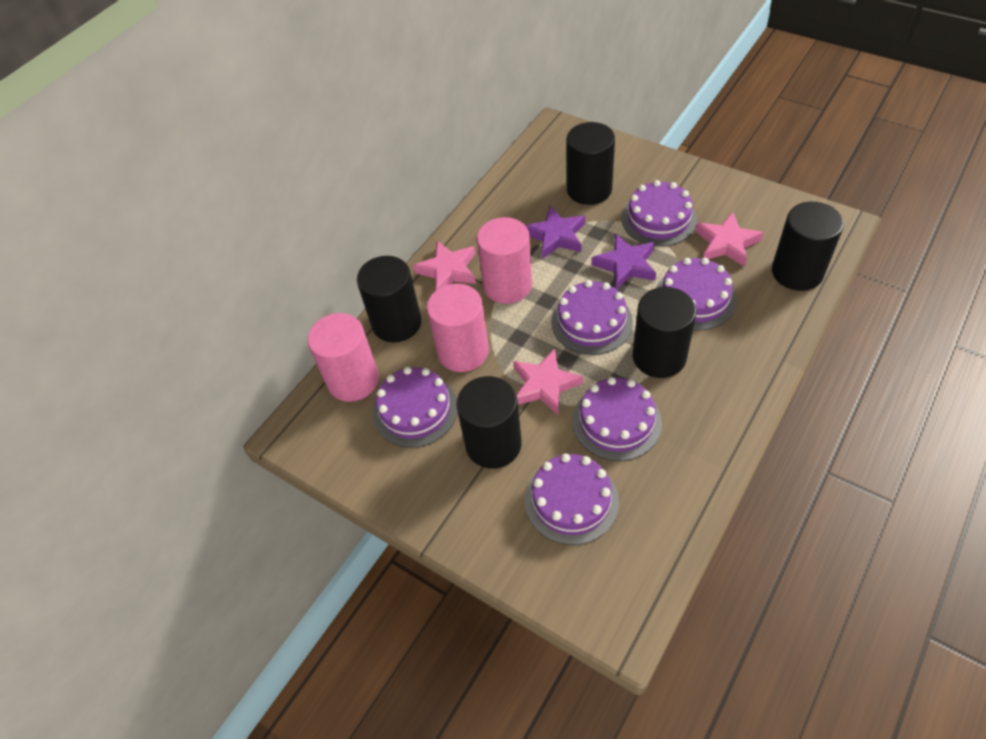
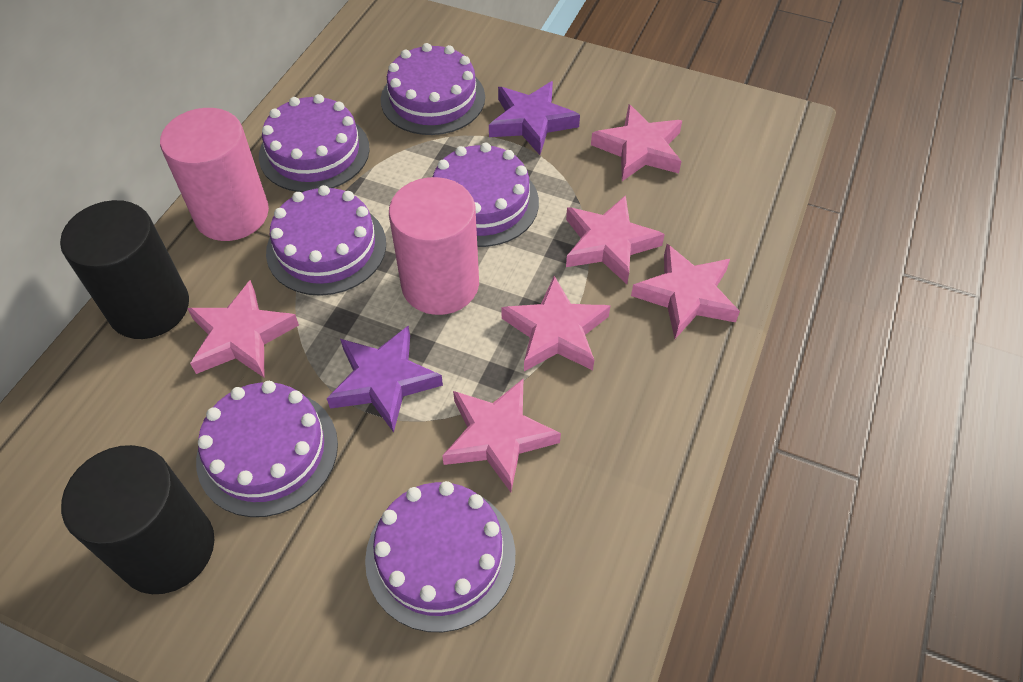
black cylinder: 5 -> 2
pink cylinder: 3 -> 2
pink star: 3 -> 6

